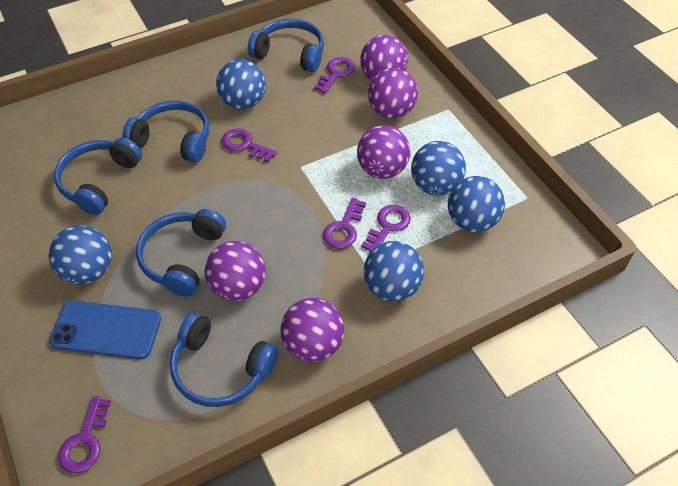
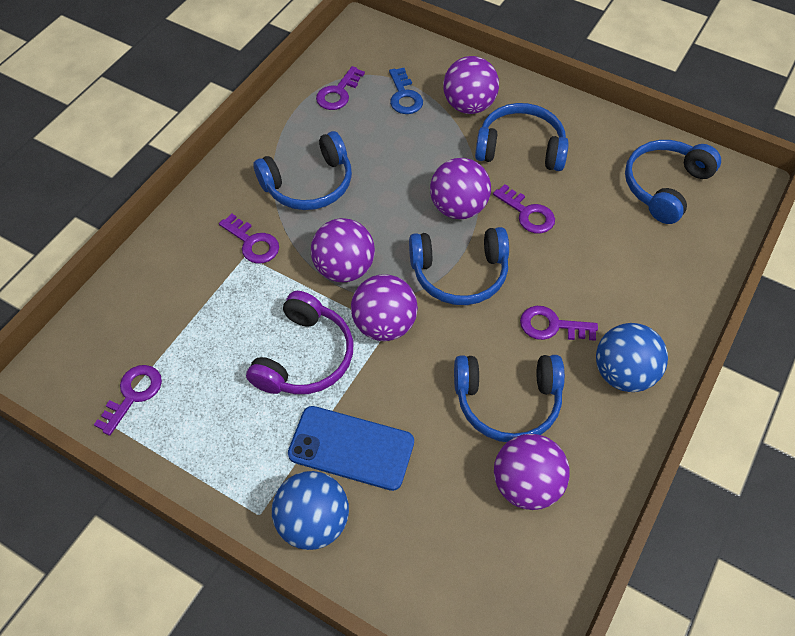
blue ball: 5 -> 2
blue key: 0 -> 1
purple headphones: 0 -> 1

